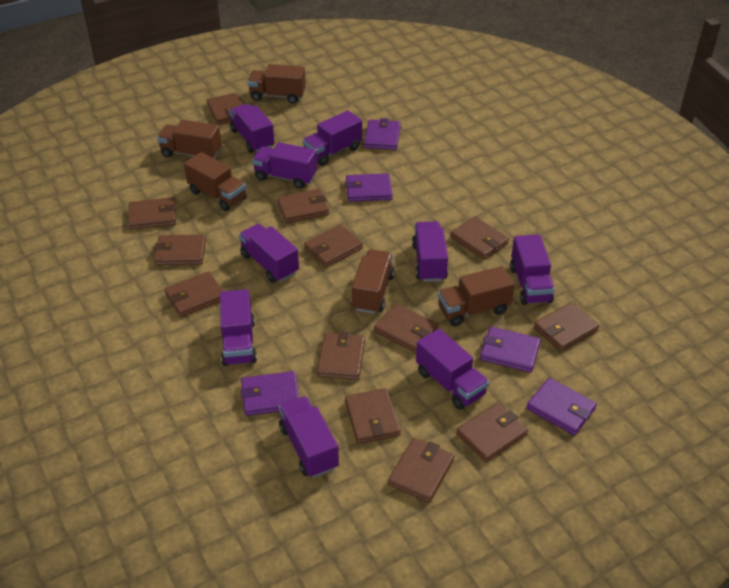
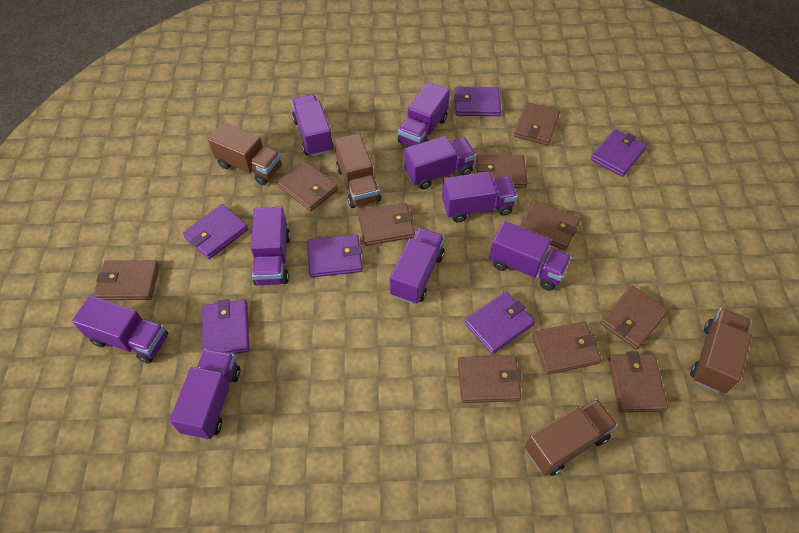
brown truck: 5 -> 4
brown wallet: 13 -> 10
purple wallet: 5 -> 6

